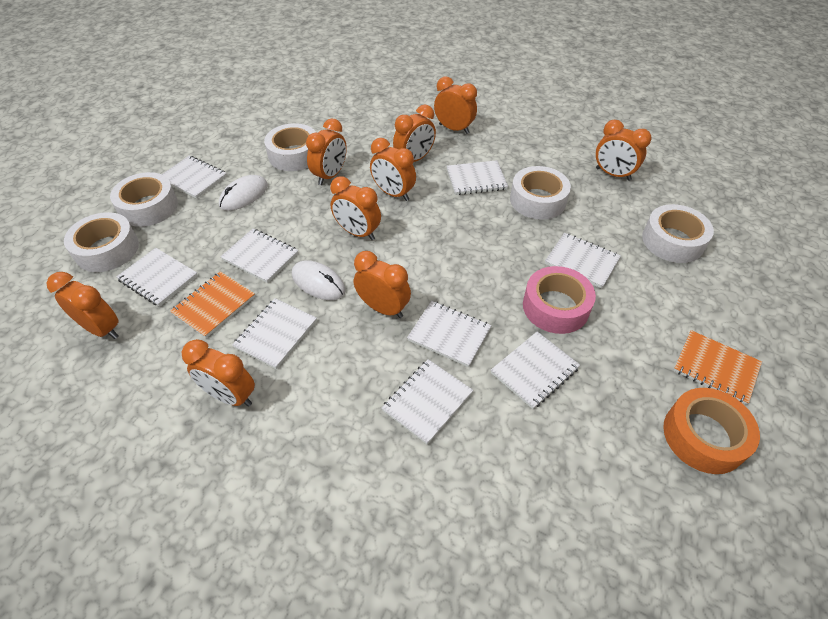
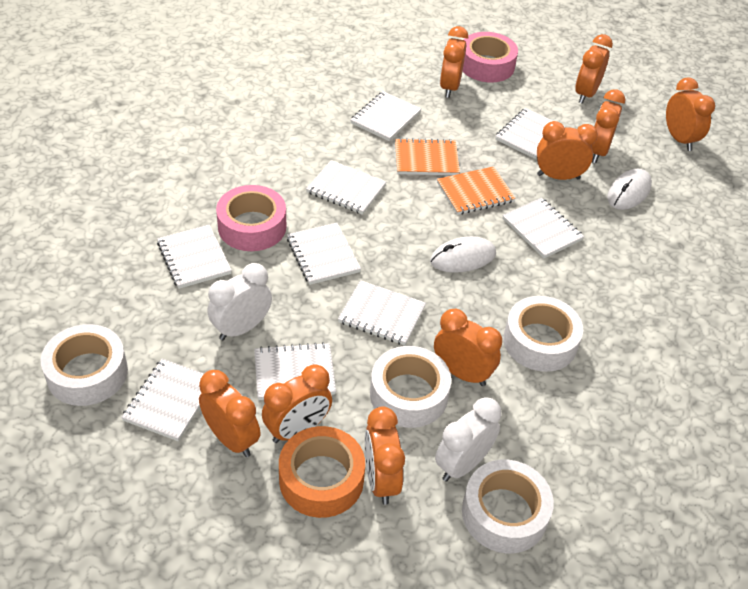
pink tape: 1 -> 2
white clock: 0 -> 2
white tape: 5 -> 4

